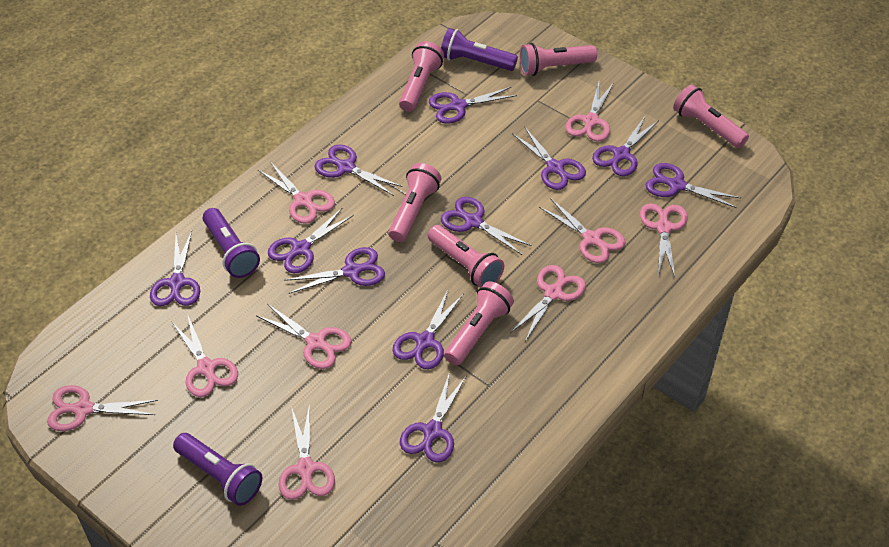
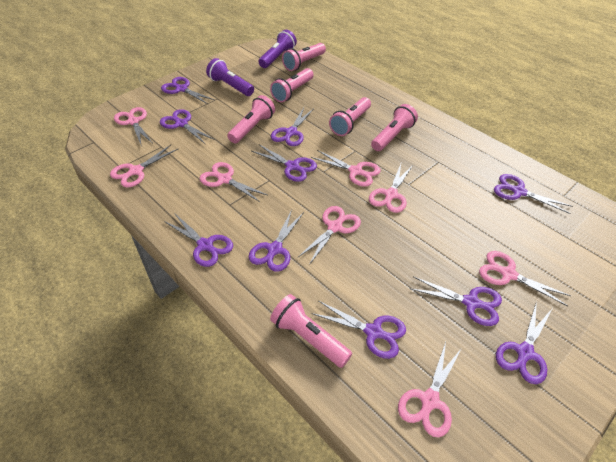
pink scissors: 9 -> 8
purple flashlight: 3 -> 2
purple scissors: 11 -> 10

